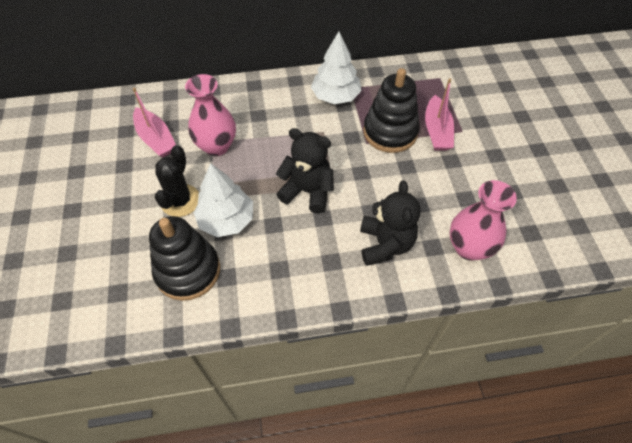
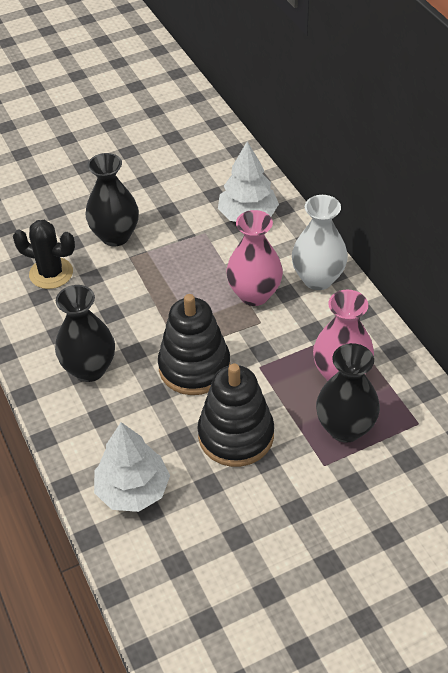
black teddy bear: 2 -> 0
black vase: 0 -> 3
pink boat: 2 -> 0
white vase: 0 -> 1

